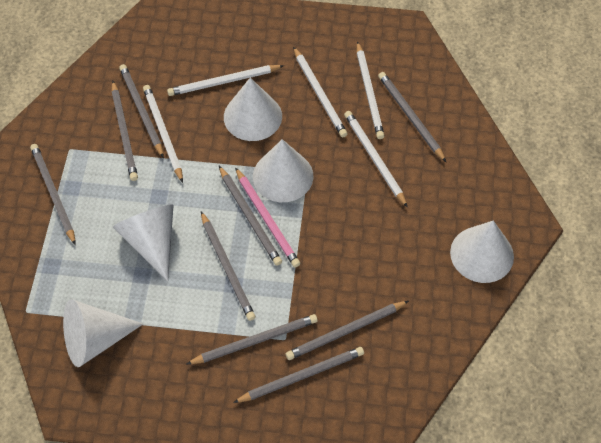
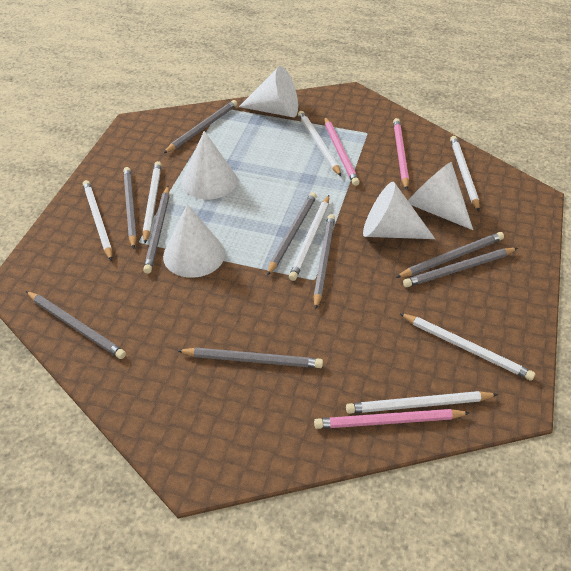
pink pencil: 1 -> 3
white pencil: 5 -> 7

